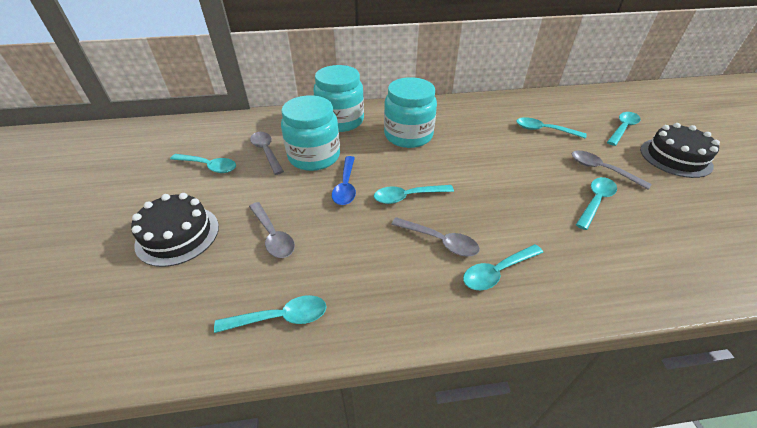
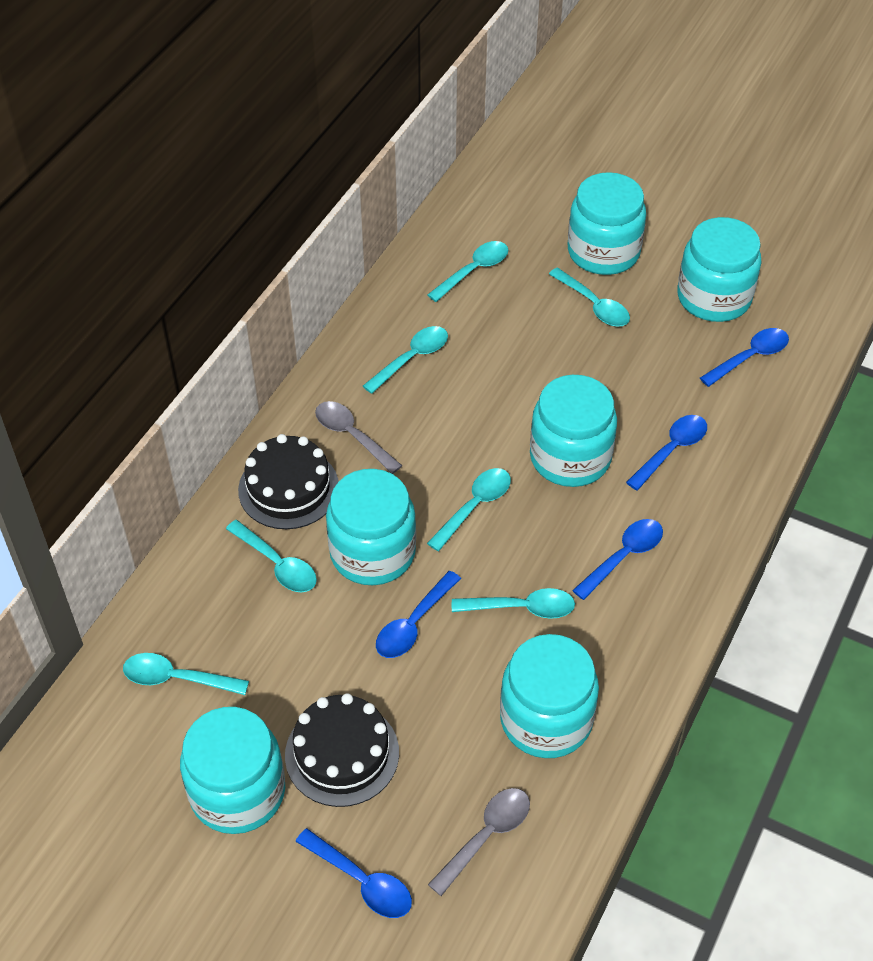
blue spoon: 1 -> 5
grey spoon: 4 -> 2
turquoise jar: 3 -> 6

